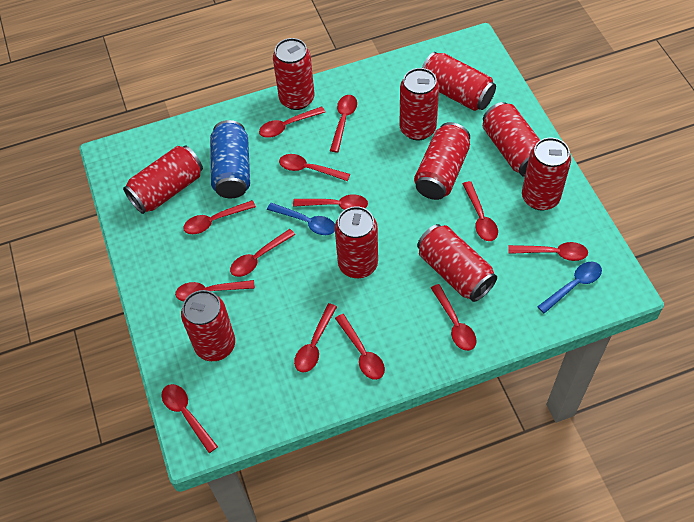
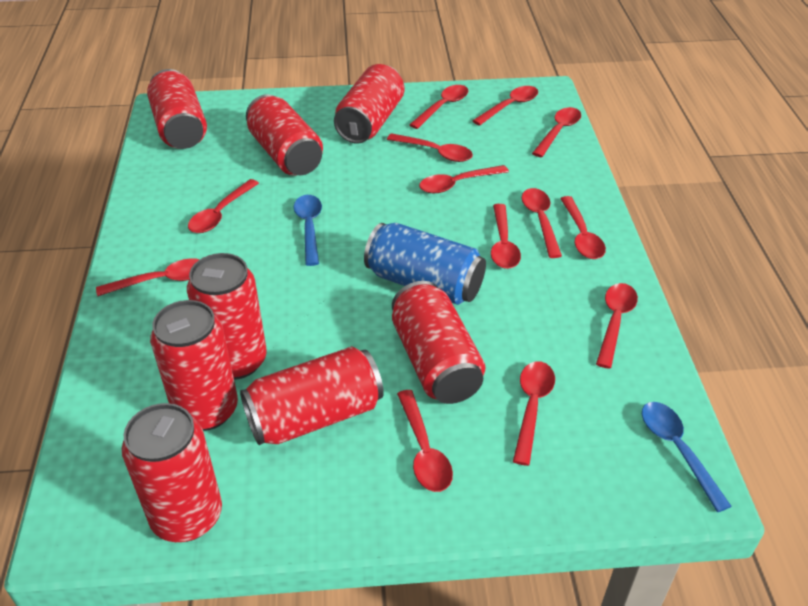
red can: 10 -> 8

